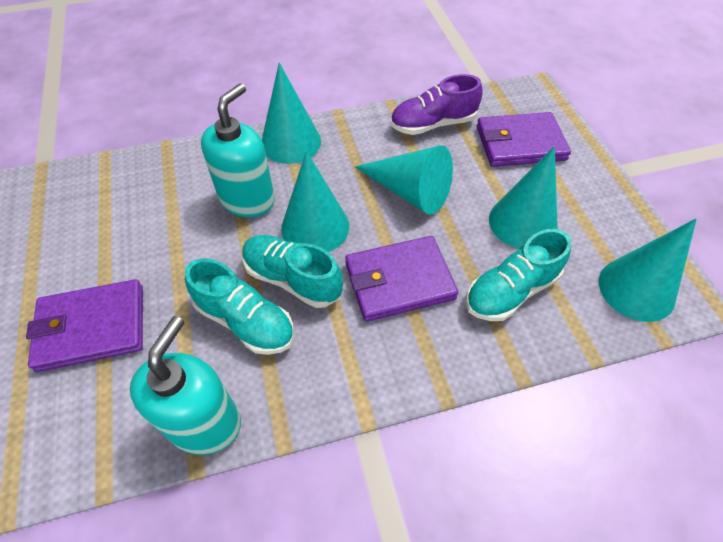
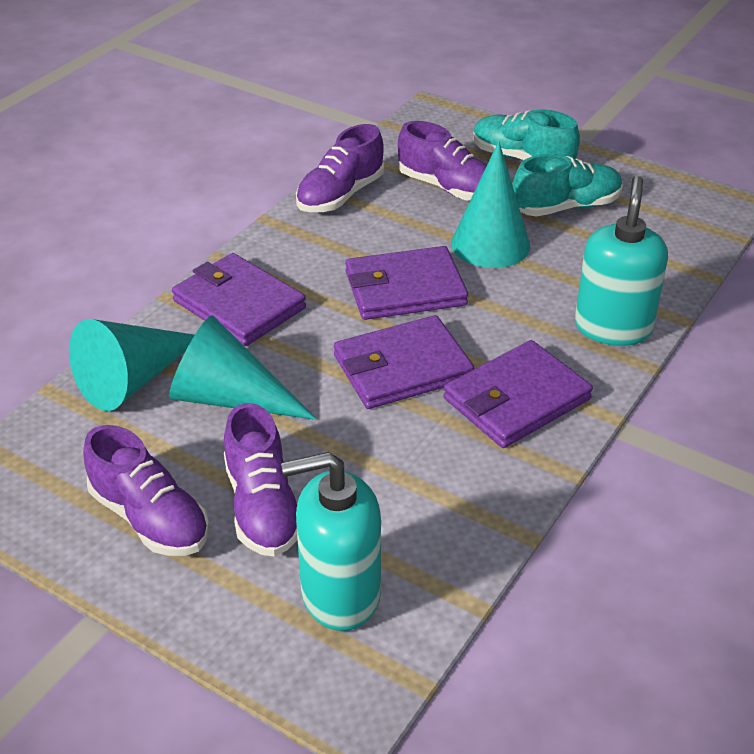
purple shoe: 1 -> 4
purple wallet: 3 -> 4
turquoise cone: 5 -> 3
turquoise shoe: 3 -> 2

